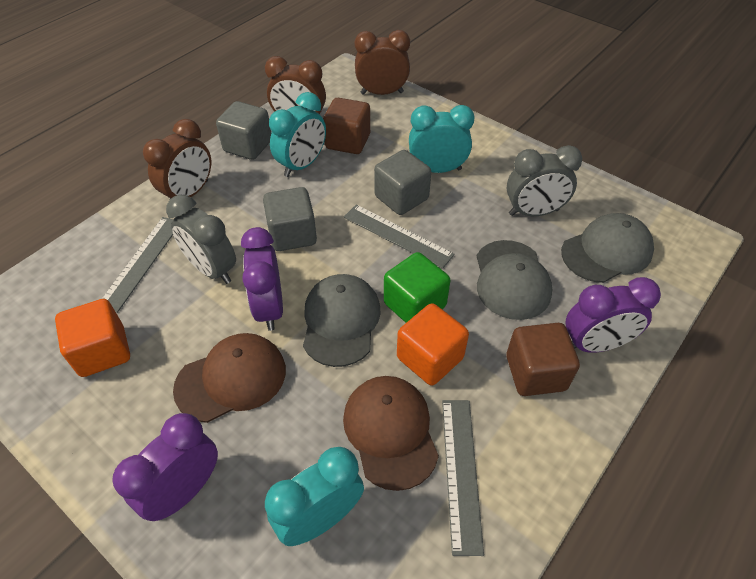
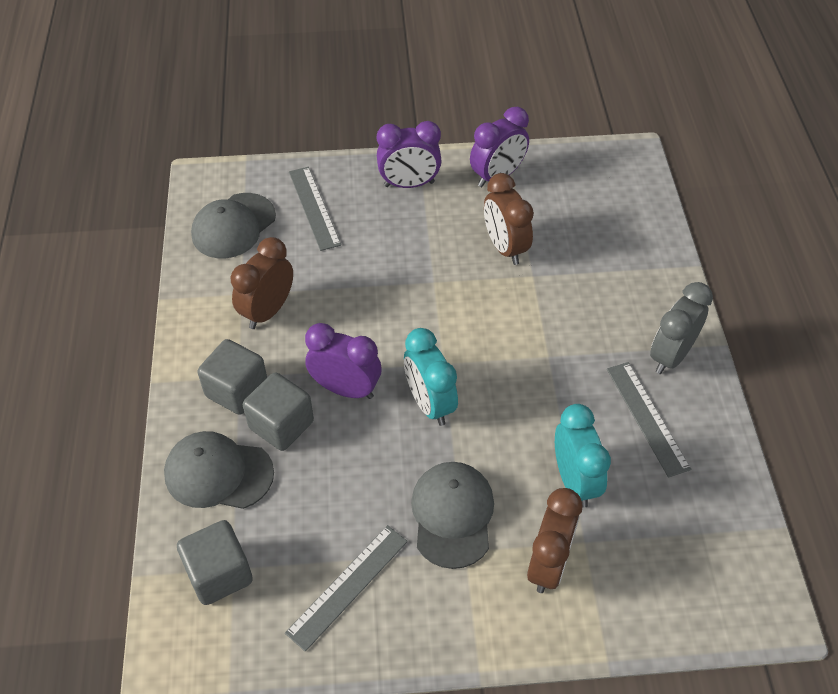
brown cap: 2 -> 0
brown cube: 2 -> 0
green cube: 1 -> 0
grey clock: 2 -> 1
orange cube: 2 -> 0
turquoise clock: 3 -> 2

